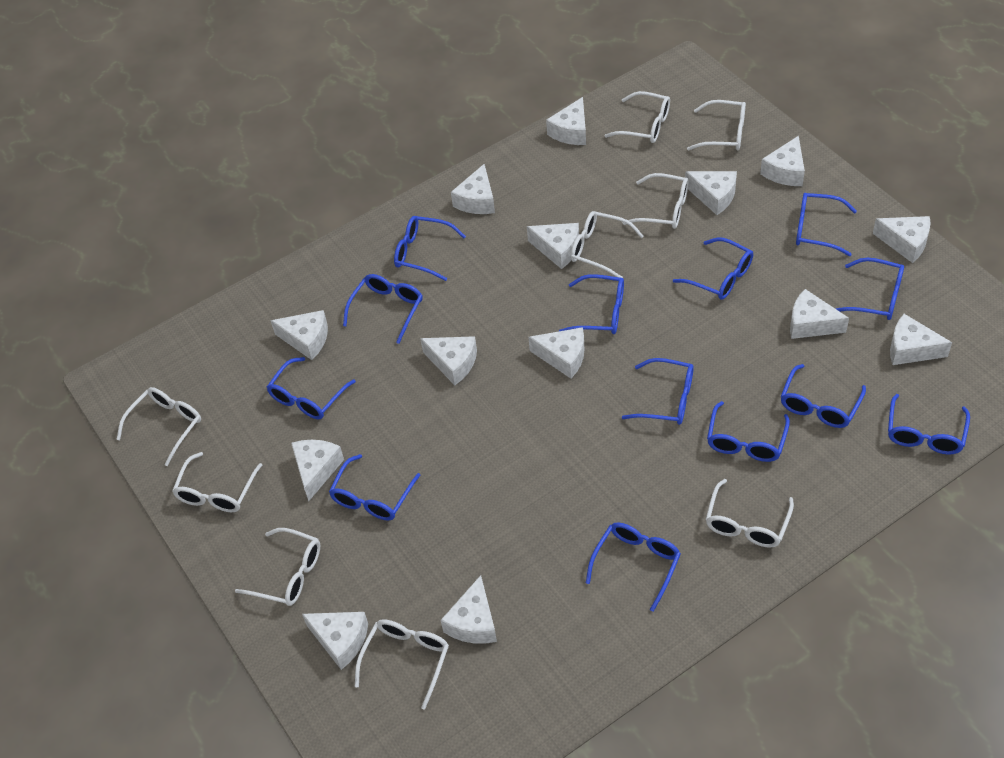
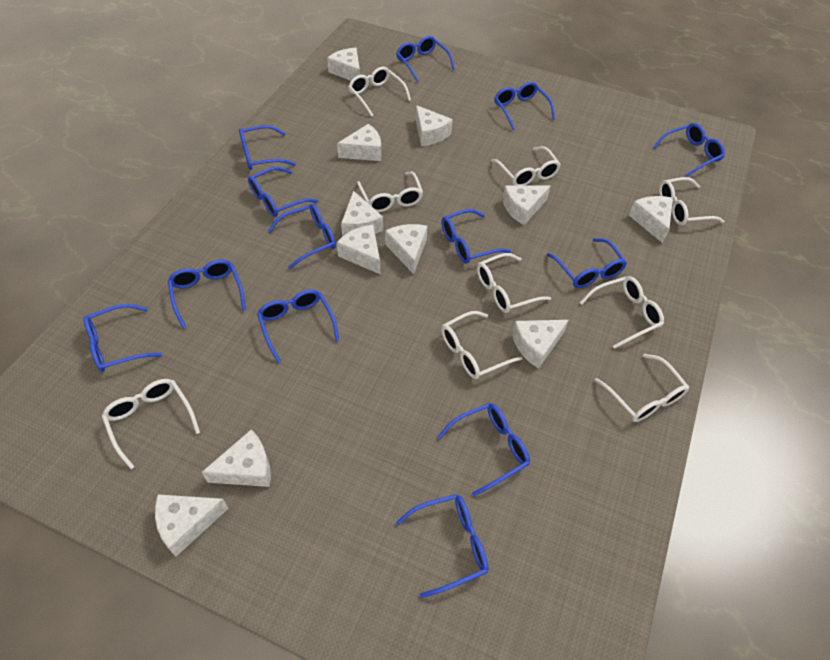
white cheese: 14 -> 11

